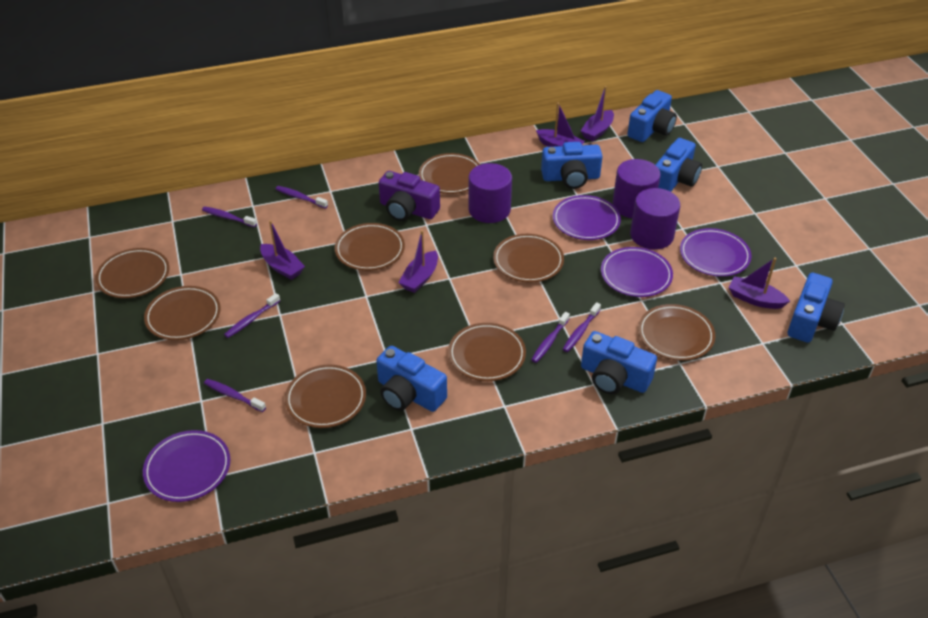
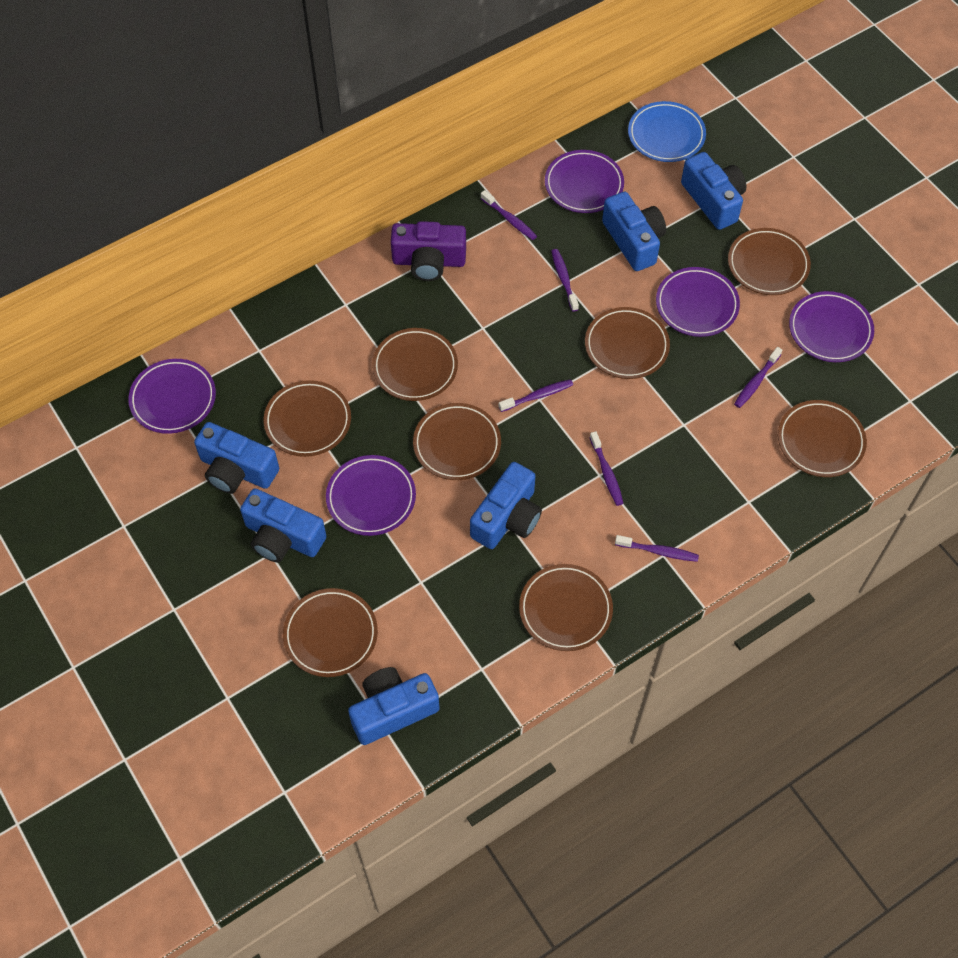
blue plate: 0 -> 1
purple boat: 5 -> 0
purple cylinder: 3 -> 0
purple plate: 4 -> 5

